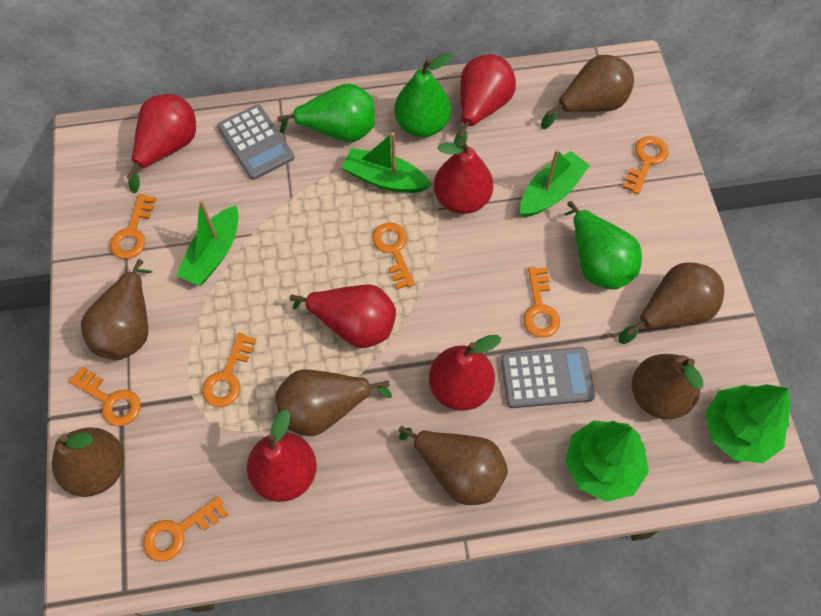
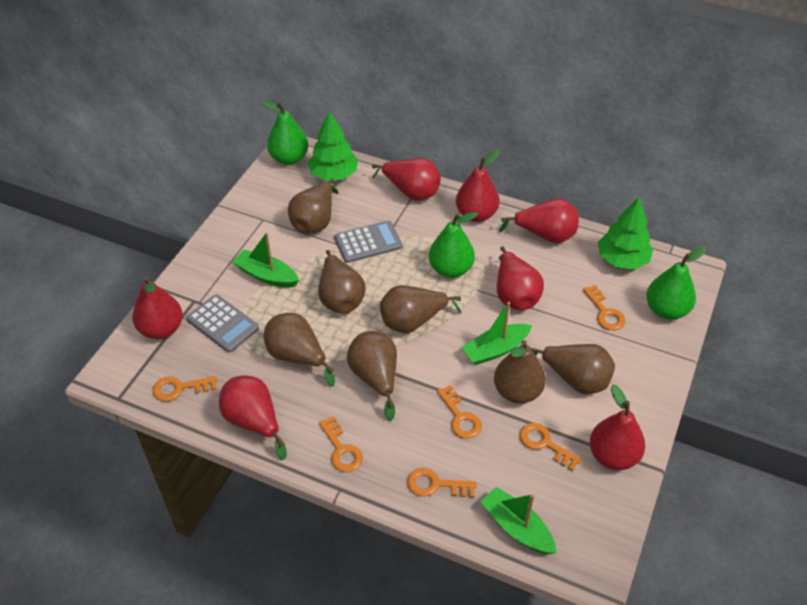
orange key: 7 -> 6
red pear: 6 -> 7

